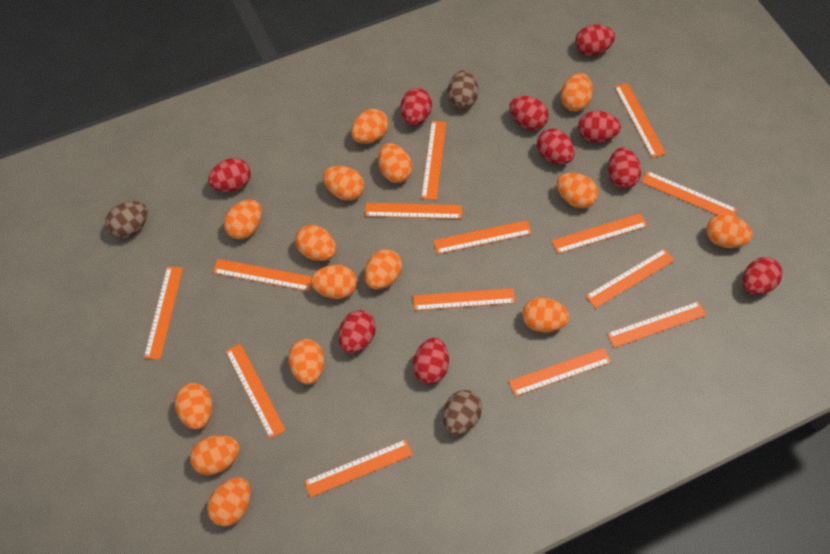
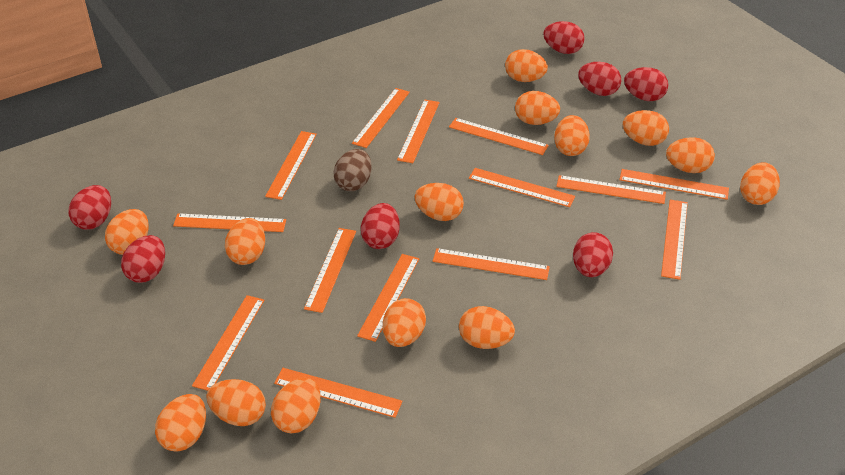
brown egg: 3 -> 1
orange egg: 15 -> 14
red egg: 10 -> 7

